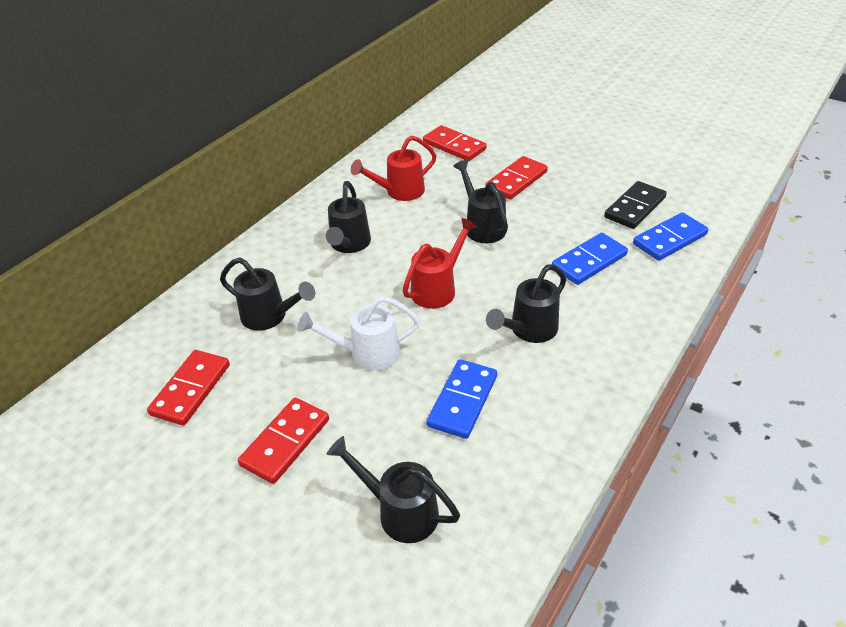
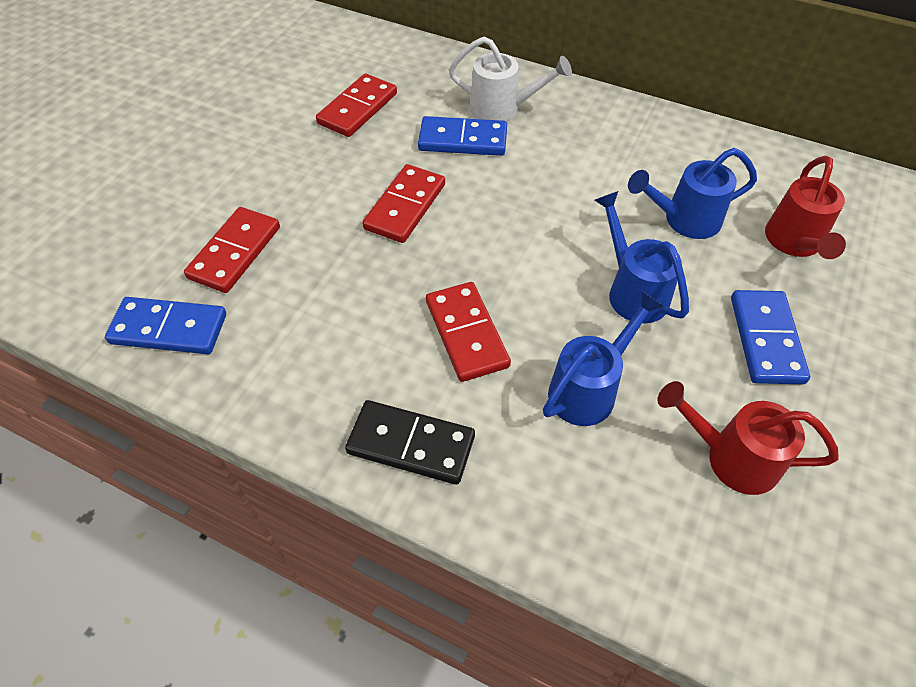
black watering can: 5 -> 0
blue watering can: 0 -> 3

